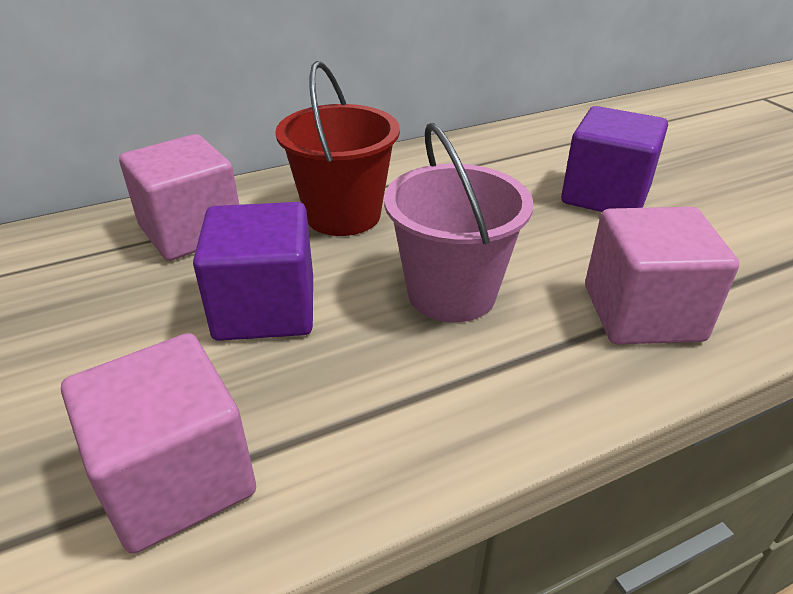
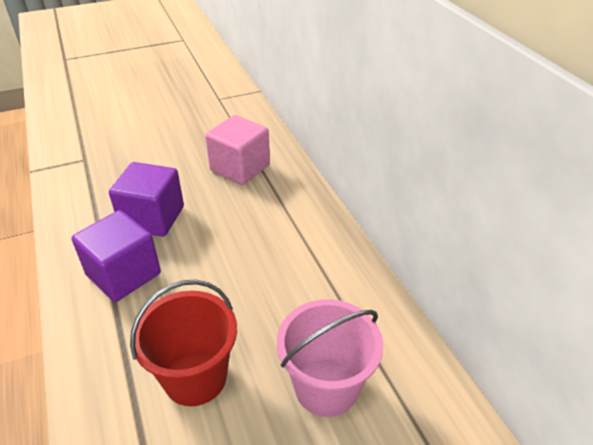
pink cube: 3 -> 1

